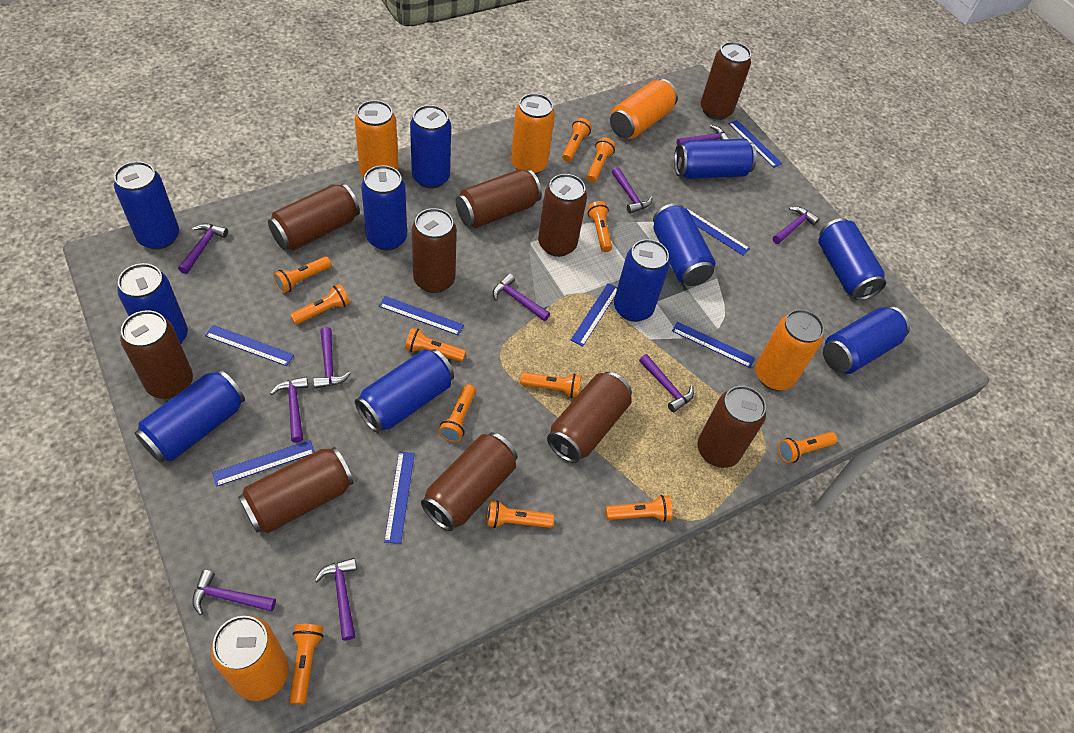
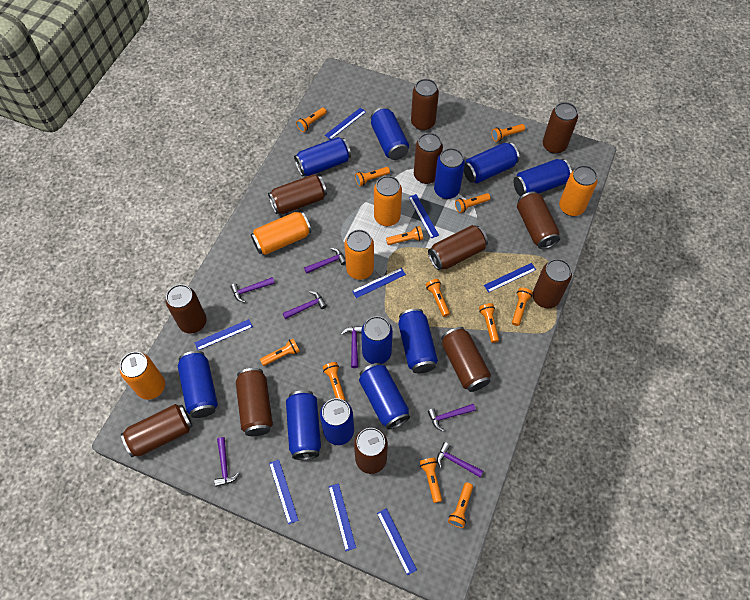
brown can: 10 -> 12
purple hammer: 10 -> 7

